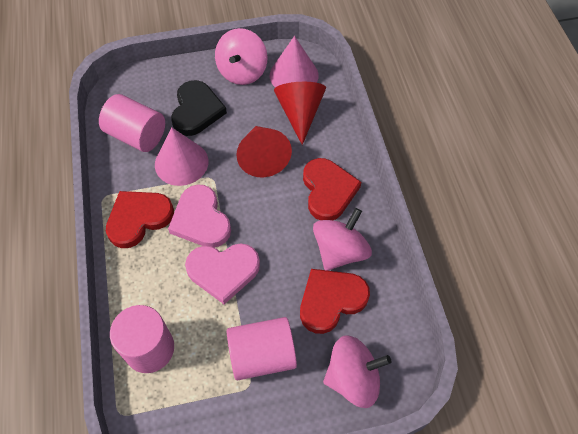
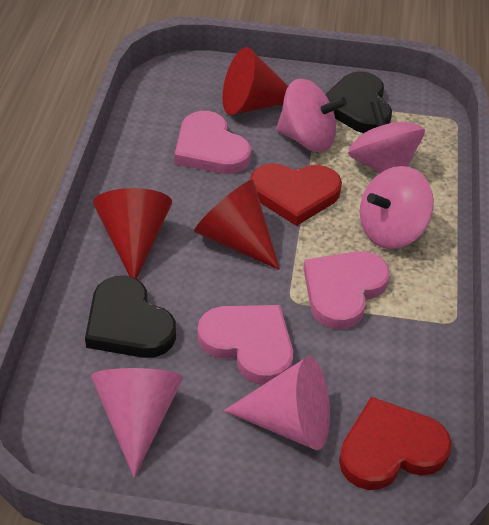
black heart: 1 -> 2
pink cylinder: 3 -> 0
pink heart: 2 -> 3
red cone: 2 -> 3
red heart: 3 -> 2

